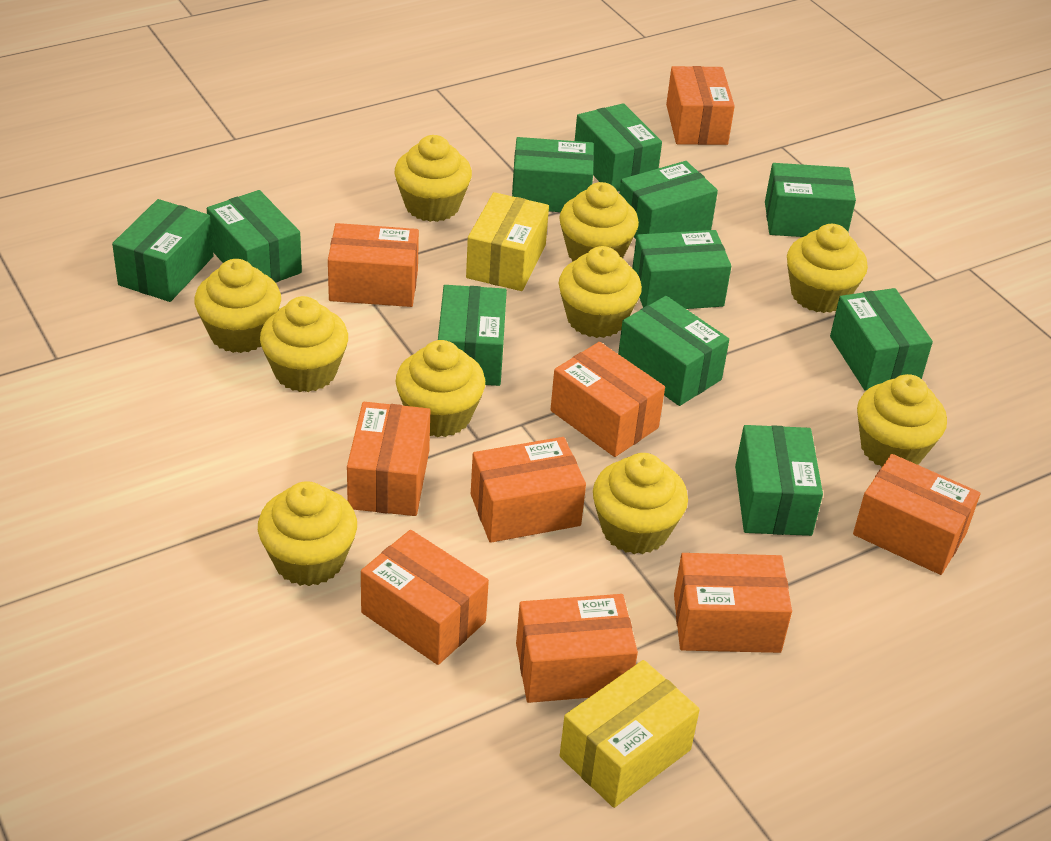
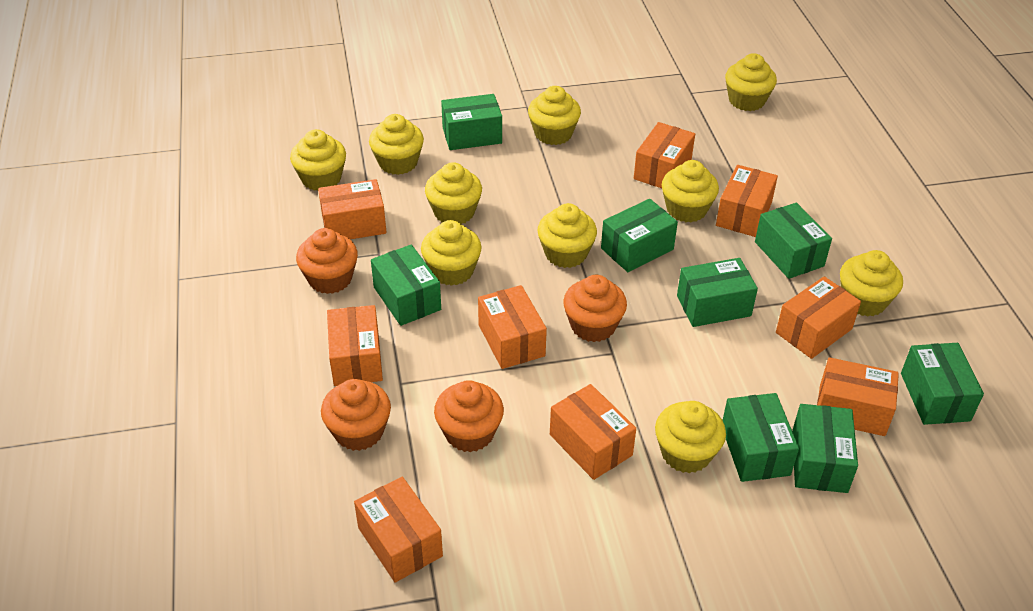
green box: 11 -> 8
orange cupcake: 0 -> 4
yellow box: 2 -> 0

